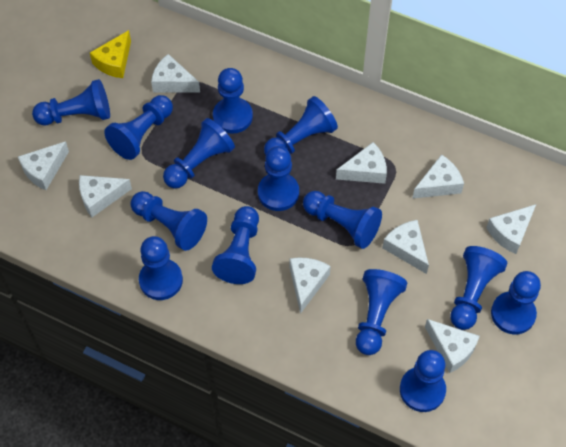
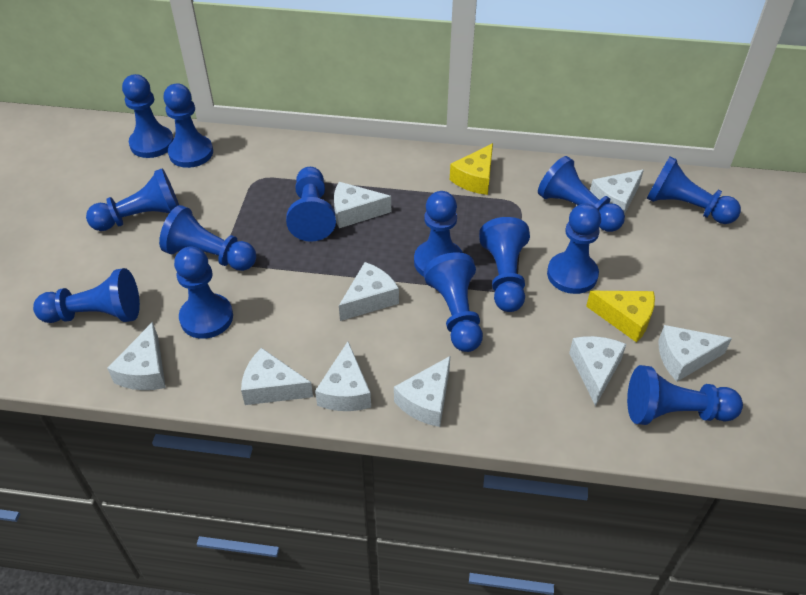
yellow cheese: 1 -> 2

